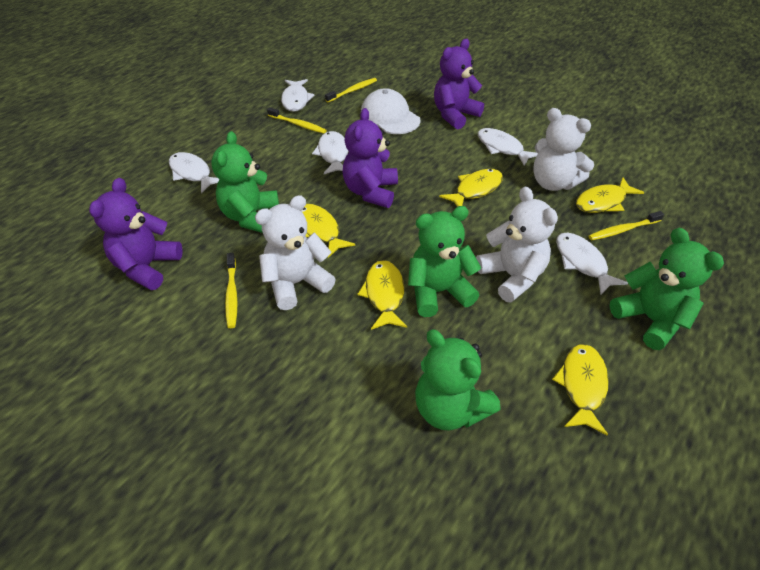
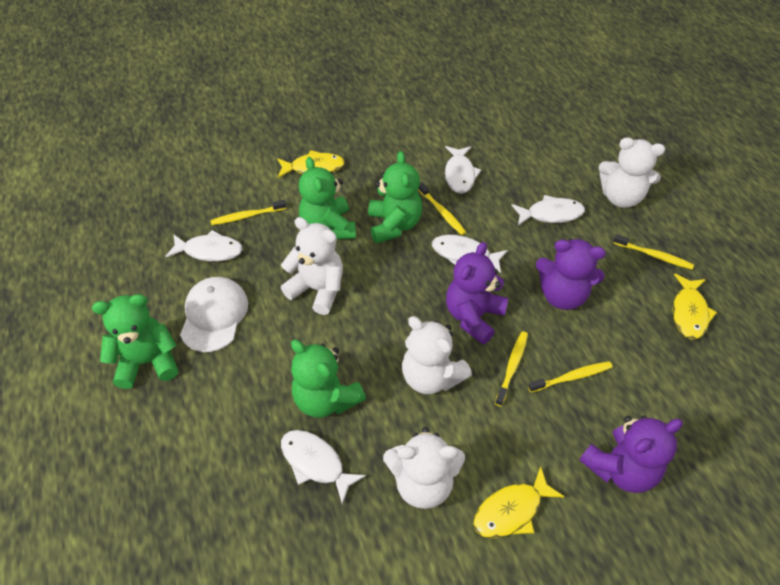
white teddy bear: 3 -> 4
yellow fish: 5 -> 3
yellow toothbrush: 4 -> 5

